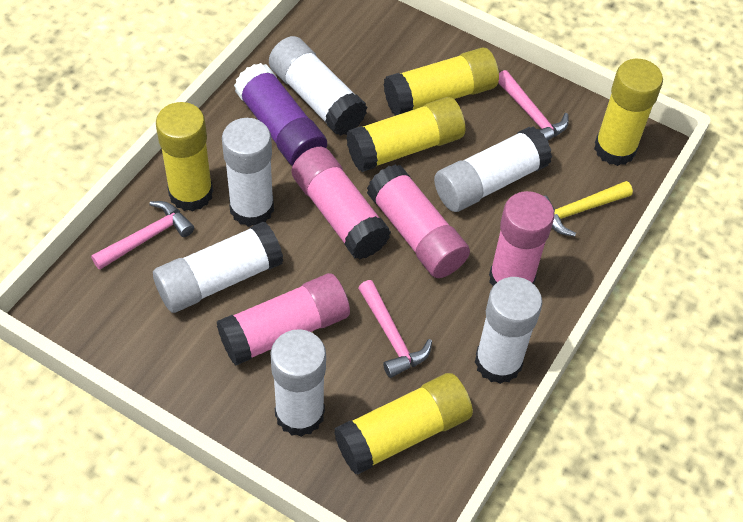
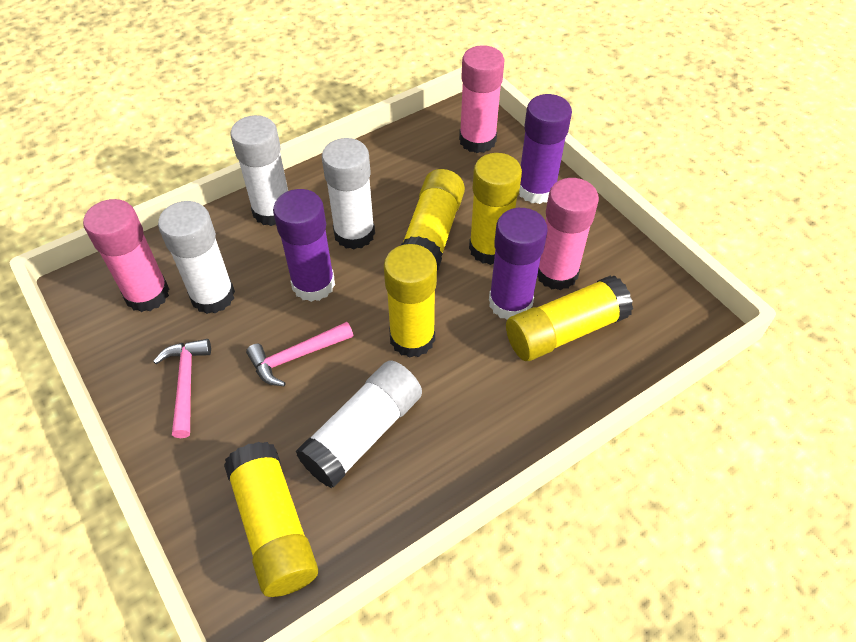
pink glue stick: 4 -> 3
pink hammer: 3 -> 2
purple glue stick: 1 -> 3
white glue stick: 6 -> 4
yellow hammer: 1 -> 0

